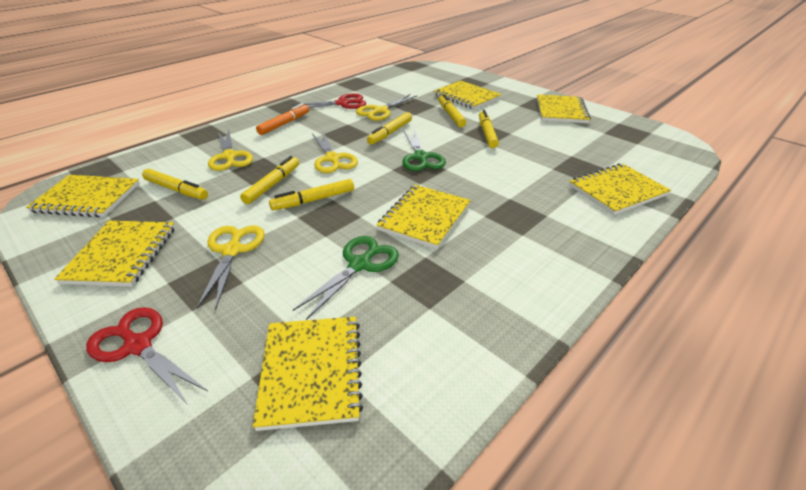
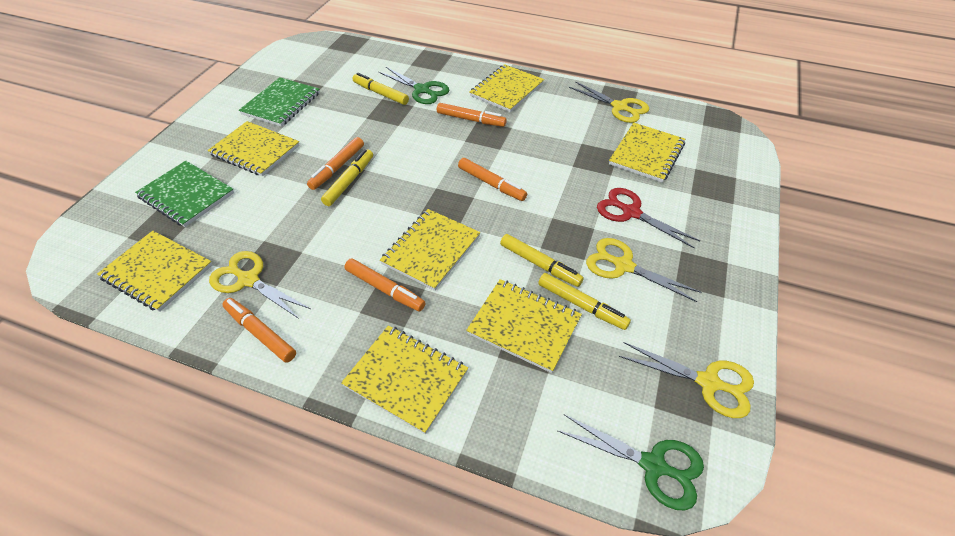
green notebook: 0 -> 2
orange marker: 1 -> 5
red scissors: 2 -> 1
yellow marker: 6 -> 4

